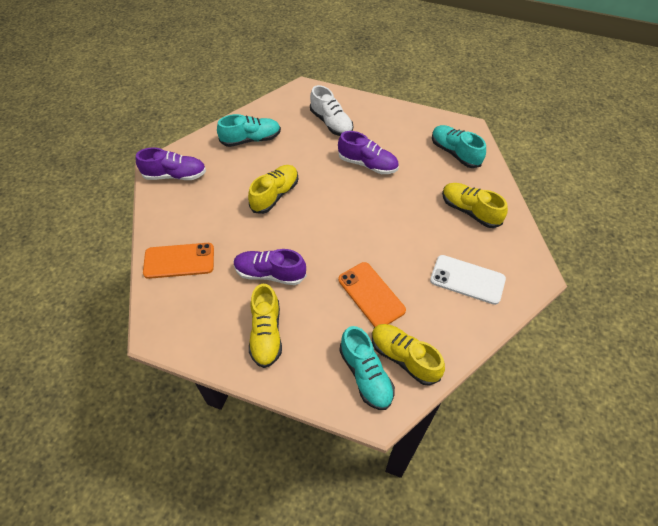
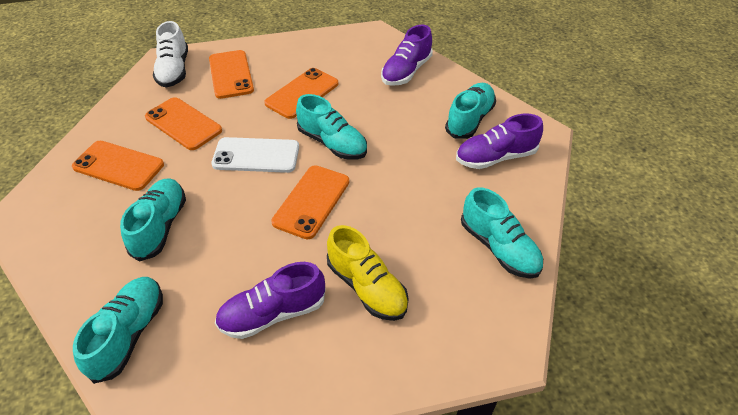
orange phone: 2 -> 5
turquoise shoe: 3 -> 5
yellow shoe: 4 -> 1

